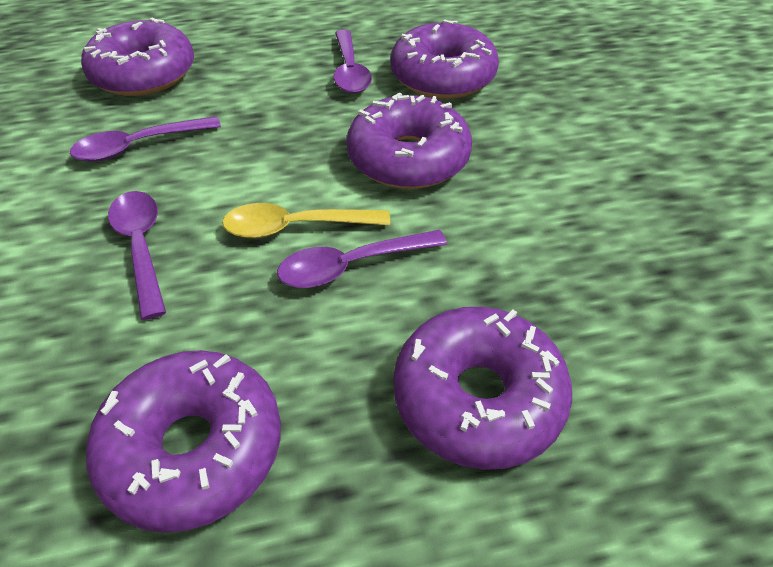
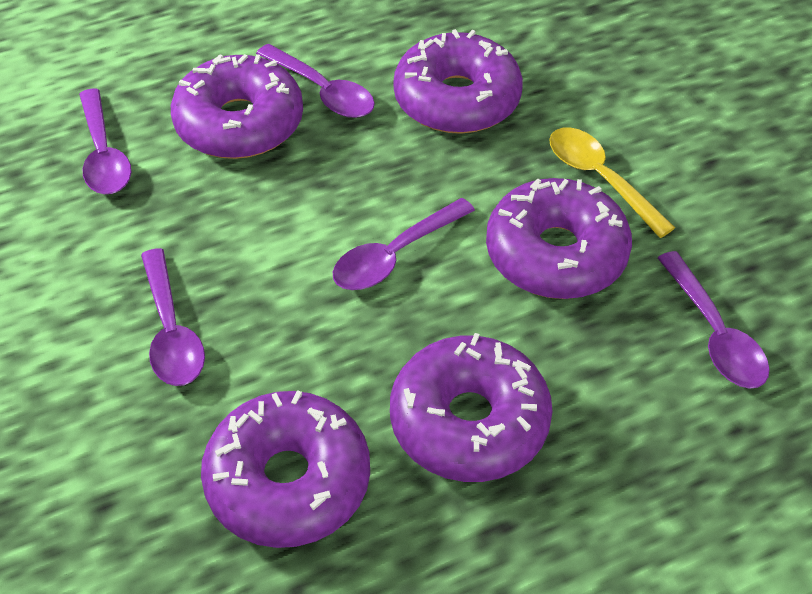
purple spoon: 4 -> 5

